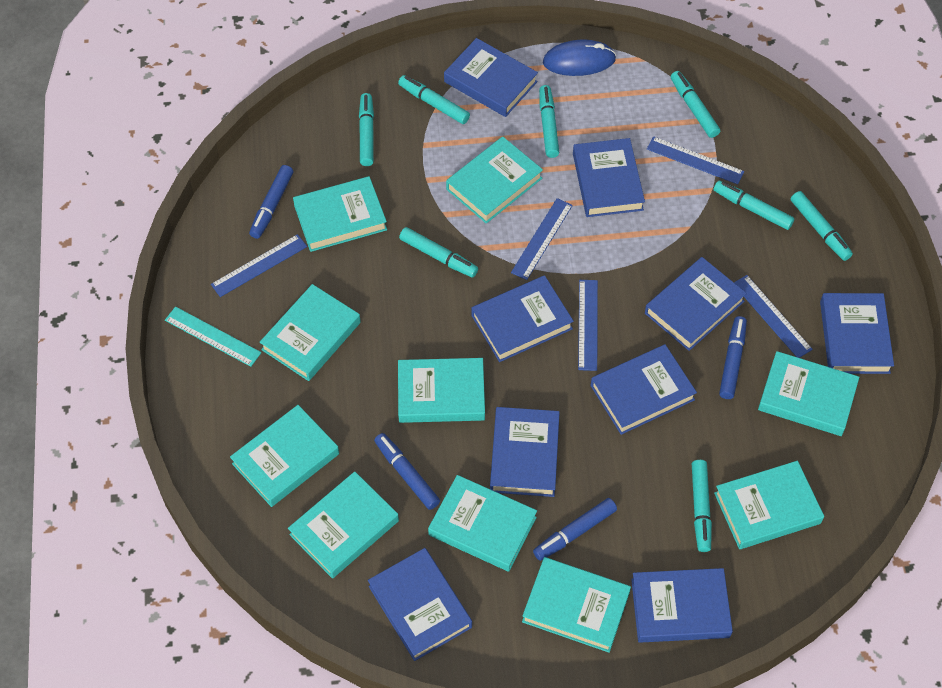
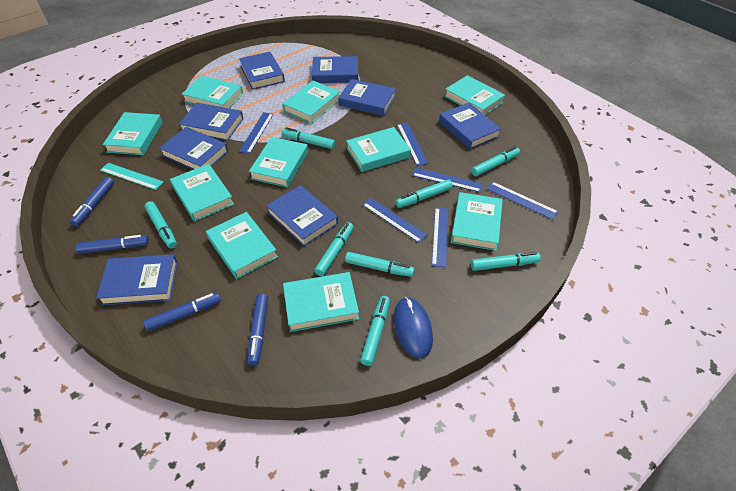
blue book: 9 -> 8
blue ruler: 5 -> 6

